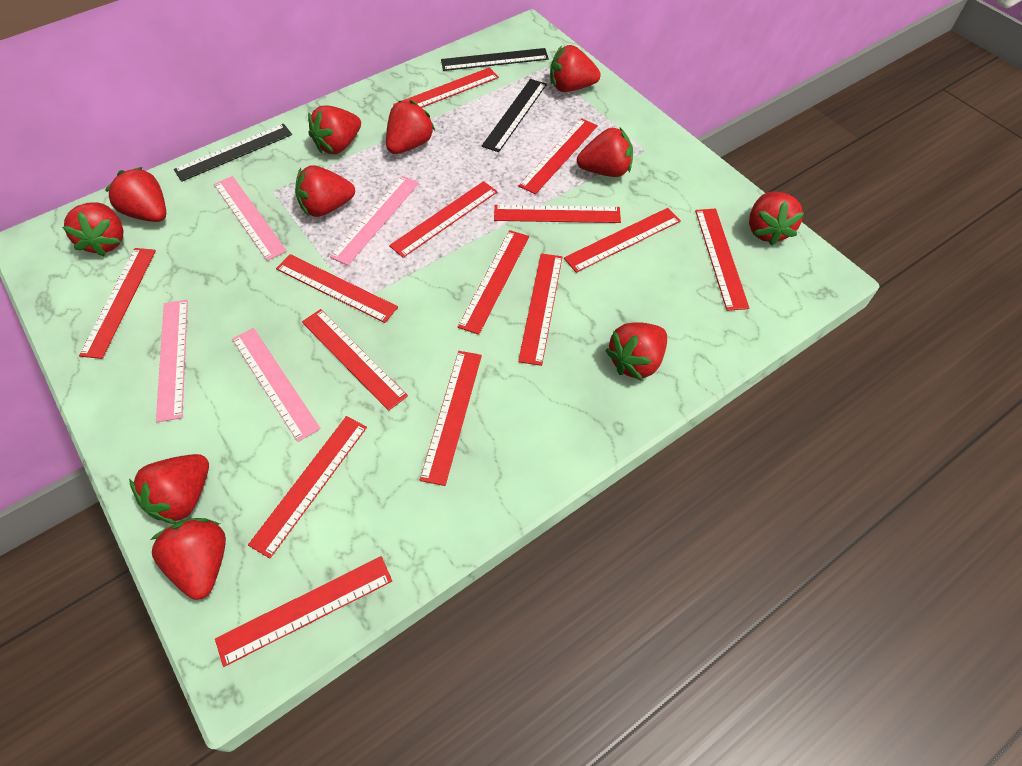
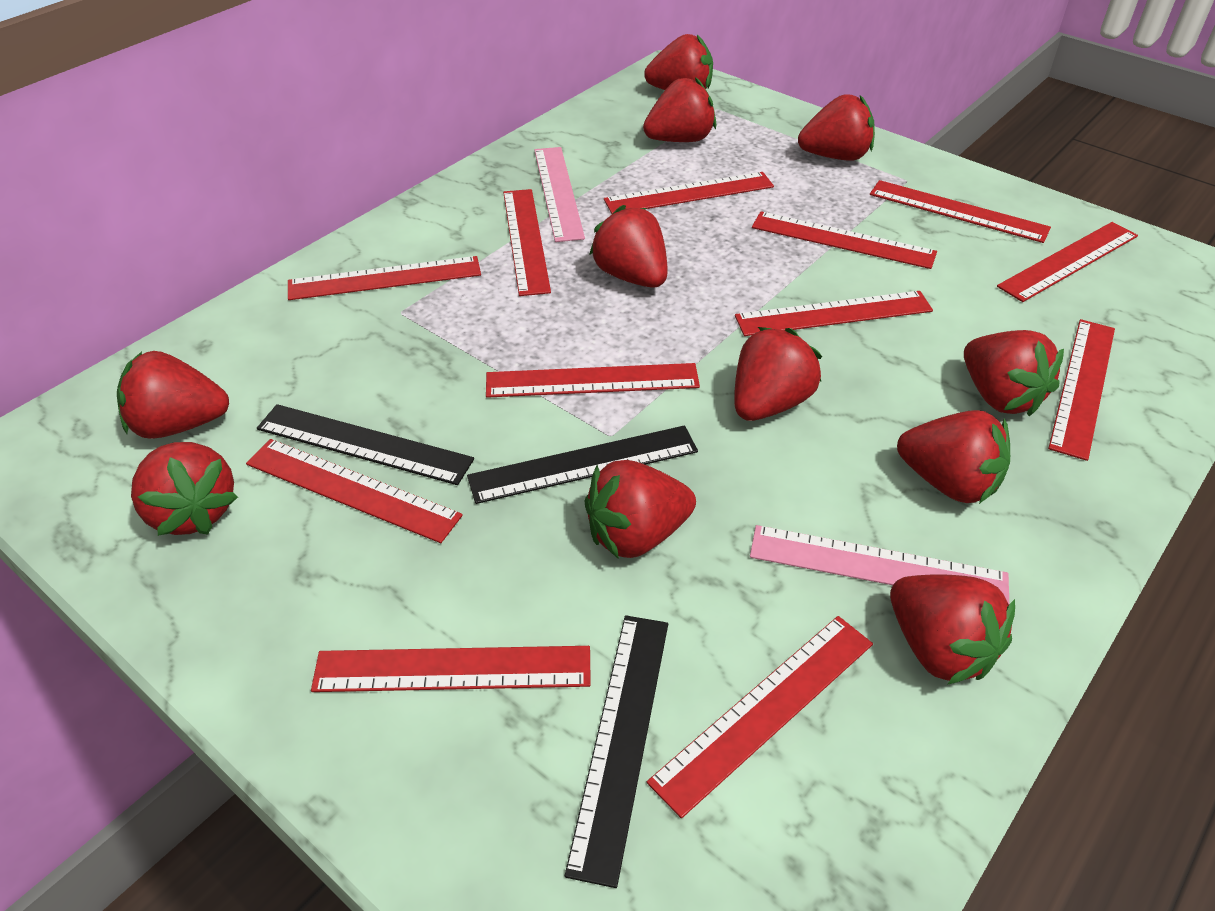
pink ruler: 4 -> 2
red ruler: 14 -> 12

